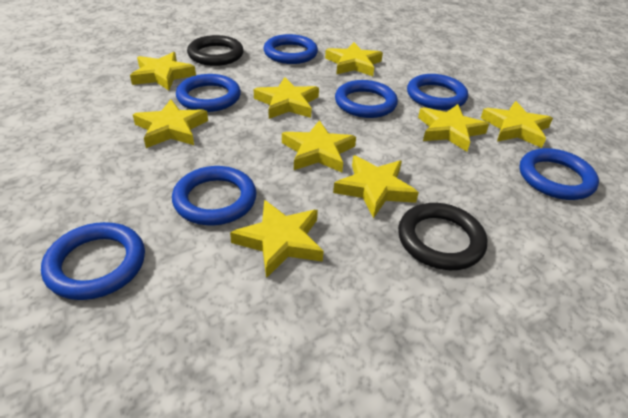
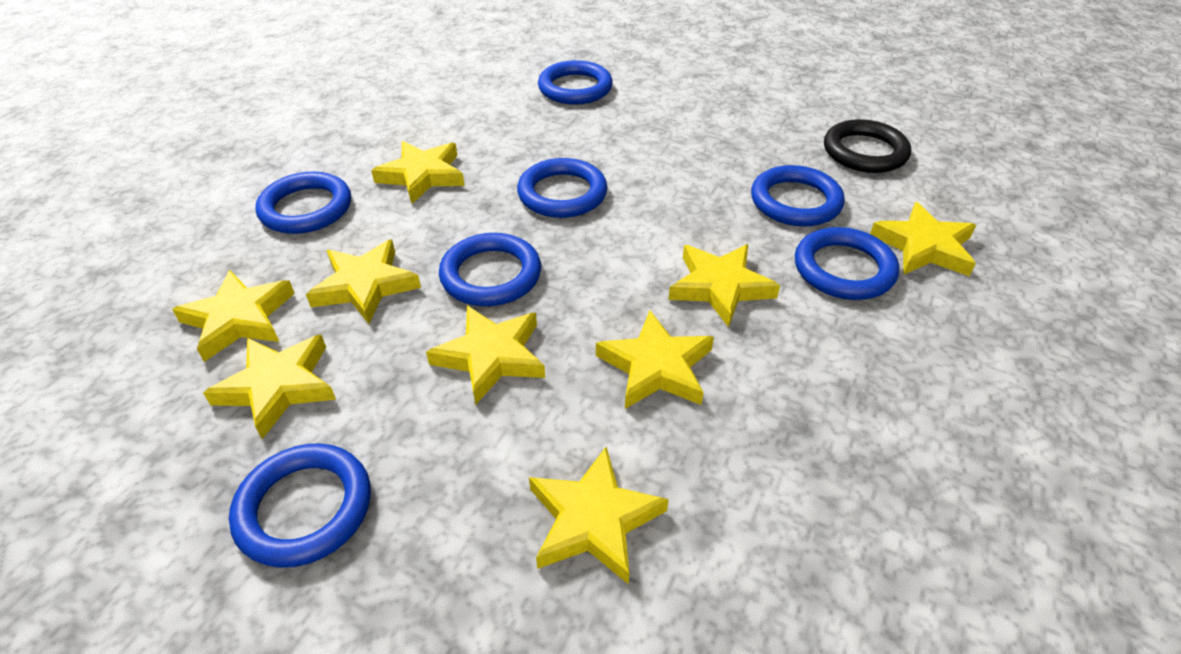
black ring: 2 -> 1

